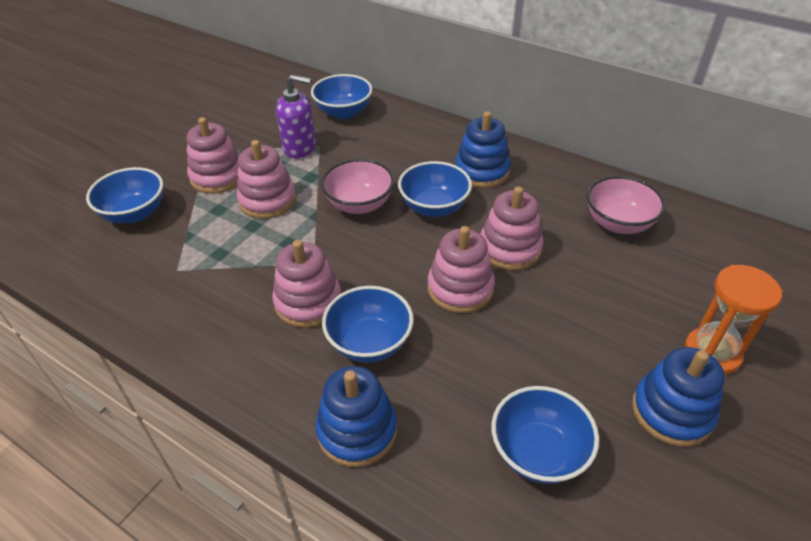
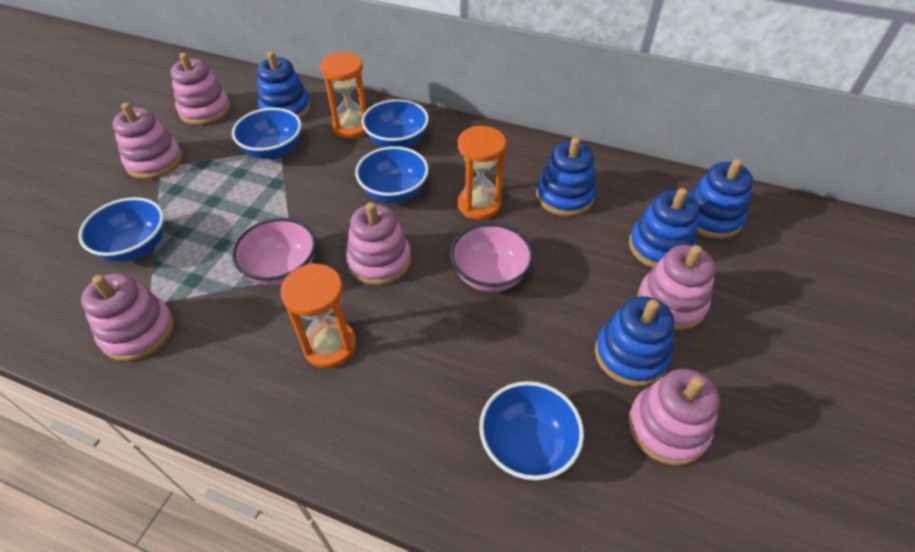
blue stacking toy: 3 -> 5
orange hourglass: 1 -> 3
pink stacking toy: 5 -> 6
purple soap dispenser: 1 -> 0

